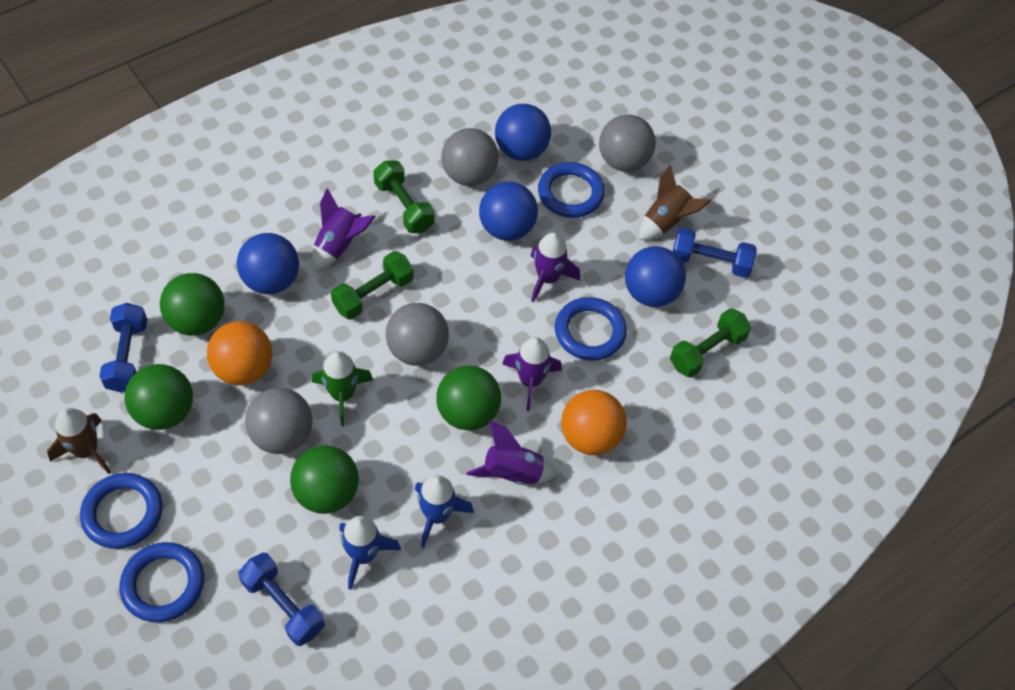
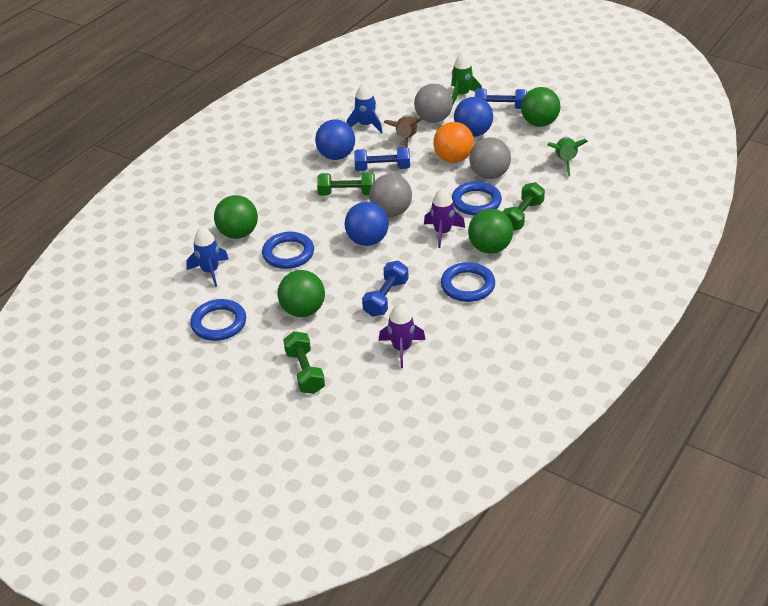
blue ball: 4 -> 3
brown rocket: 2 -> 1
green rocket: 1 -> 2
grey ball: 4 -> 3
orange ball: 2 -> 1
purple rocket: 4 -> 2

